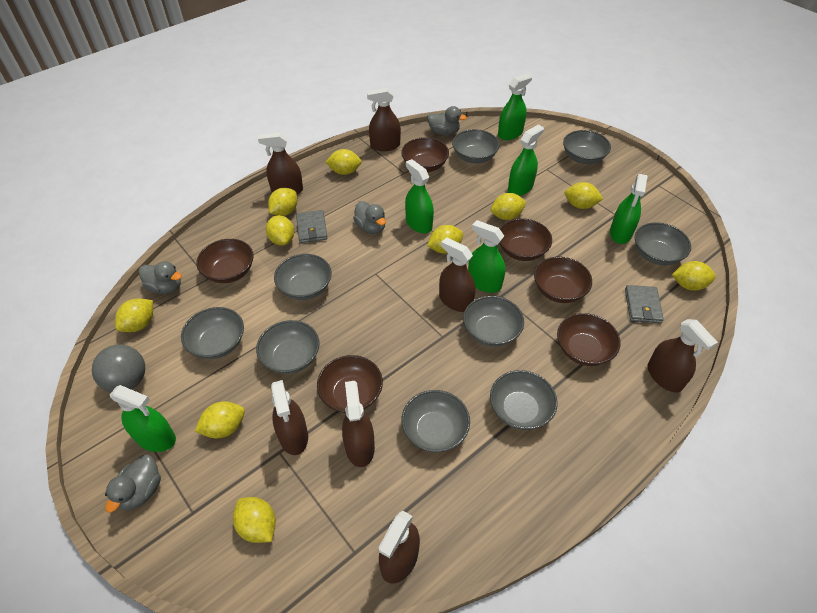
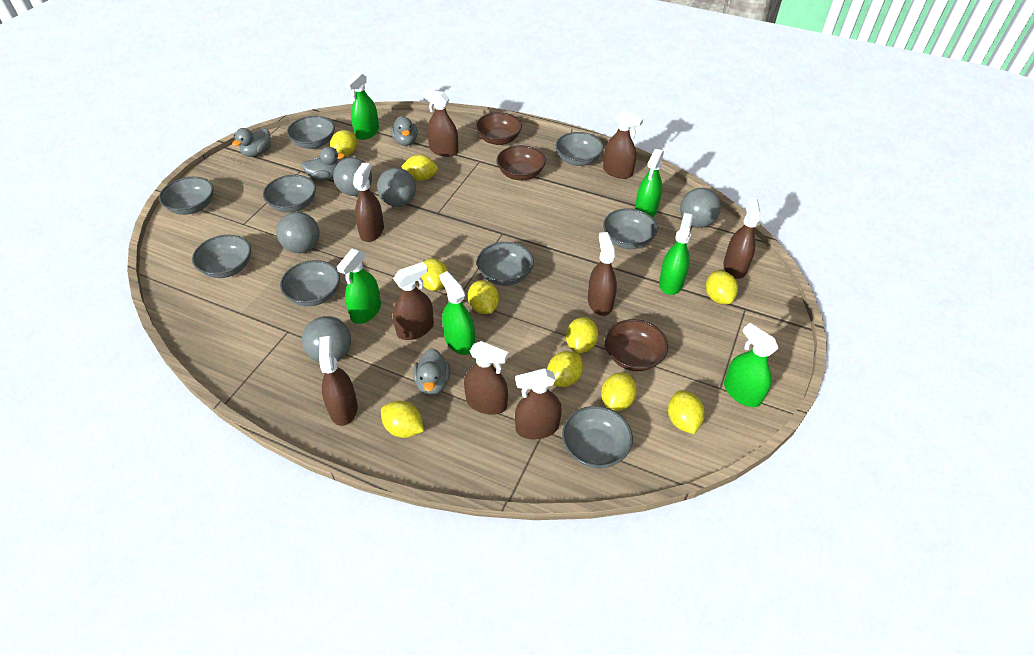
brown bowl: 6 -> 3
brown spray bottle: 7 -> 9
grey ball: 1 -> 5
grey wallet: 2 -> 0

